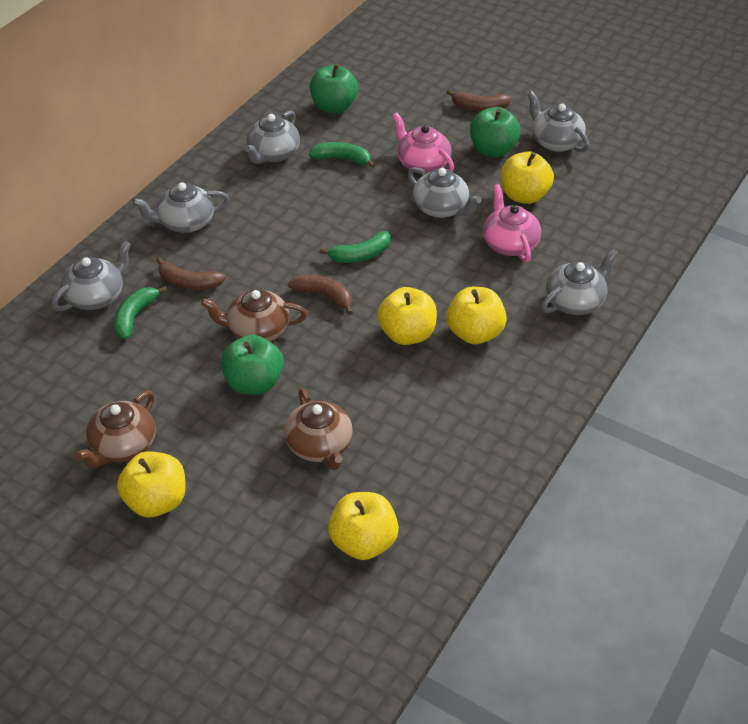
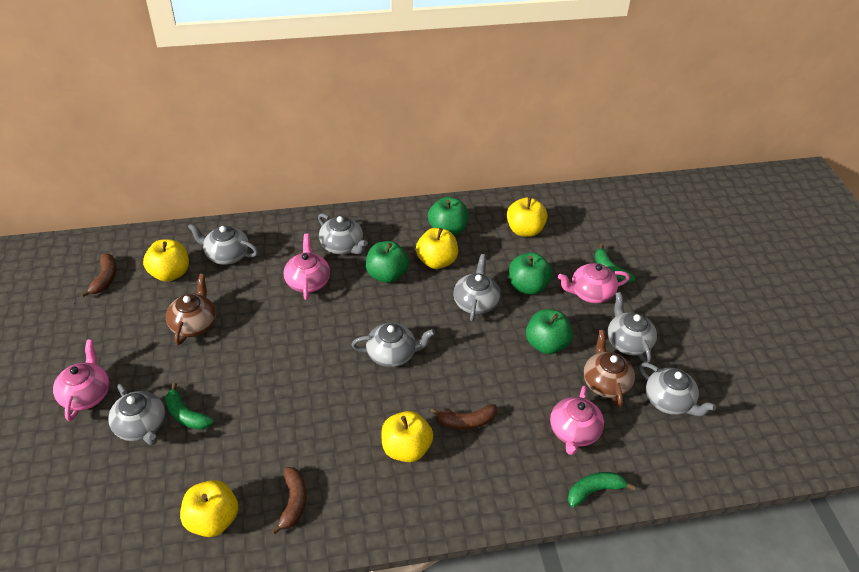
brown teapot: 3 -> 2
green apple: 3 -> 4
grey teapot: 6 -> 7
pink teapot: 2 -> 4

